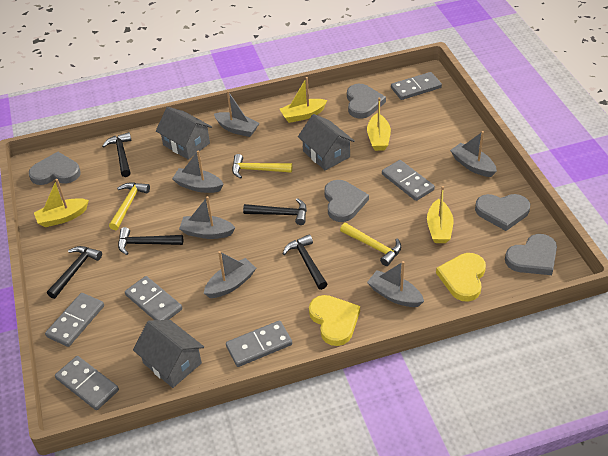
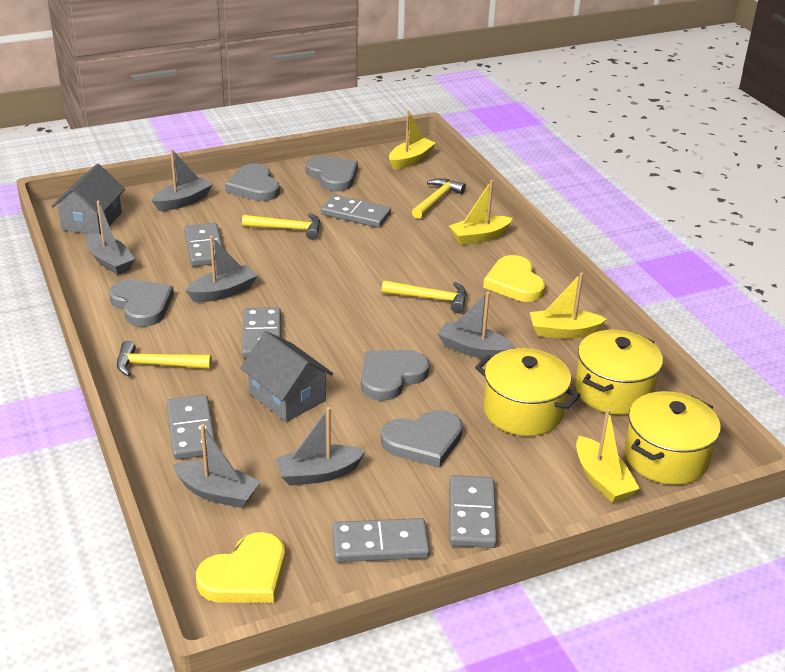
black hammer: 5 -> 0
grey house: 3 -> 2
yellow hammer: 3 -> 4
yellow pot: 0 -> 3

